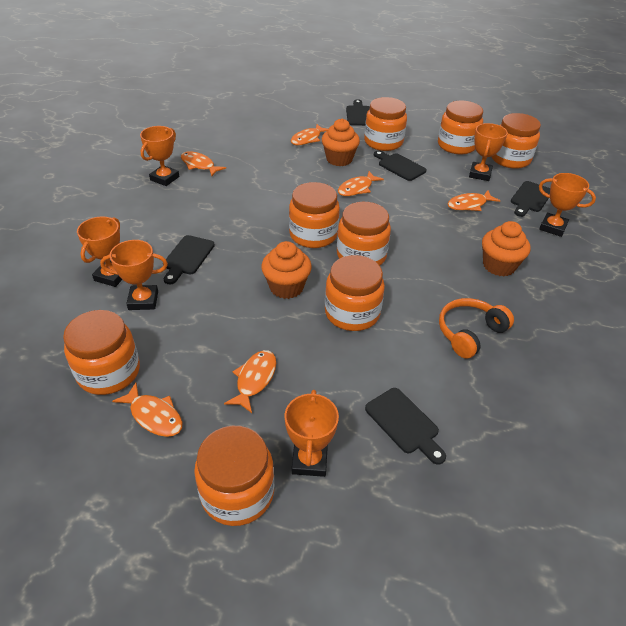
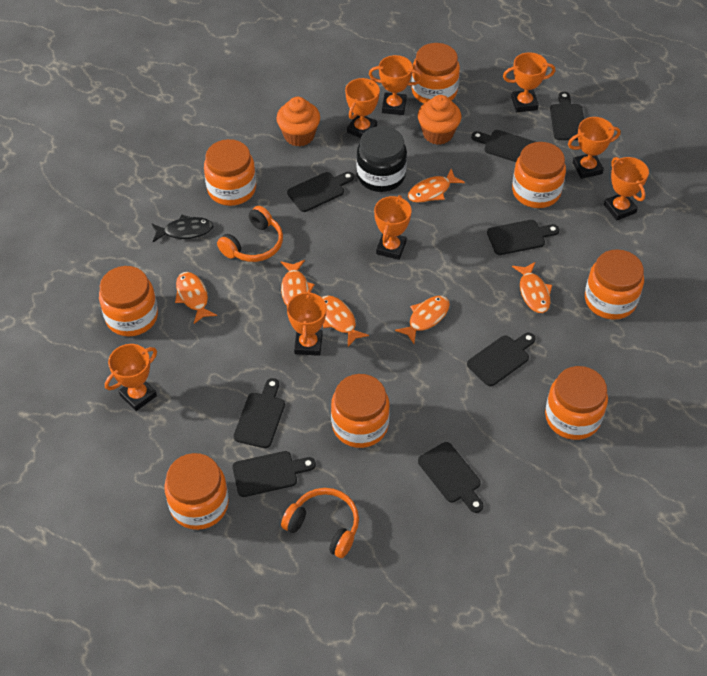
black cutting board: 5 -> 8
black fish: 0 -> 1
black jar: 0 -> 1
orange cupcake: 3 -> 2
orange headphones: 1 -> 2
orange trophy: 6 -> 8

